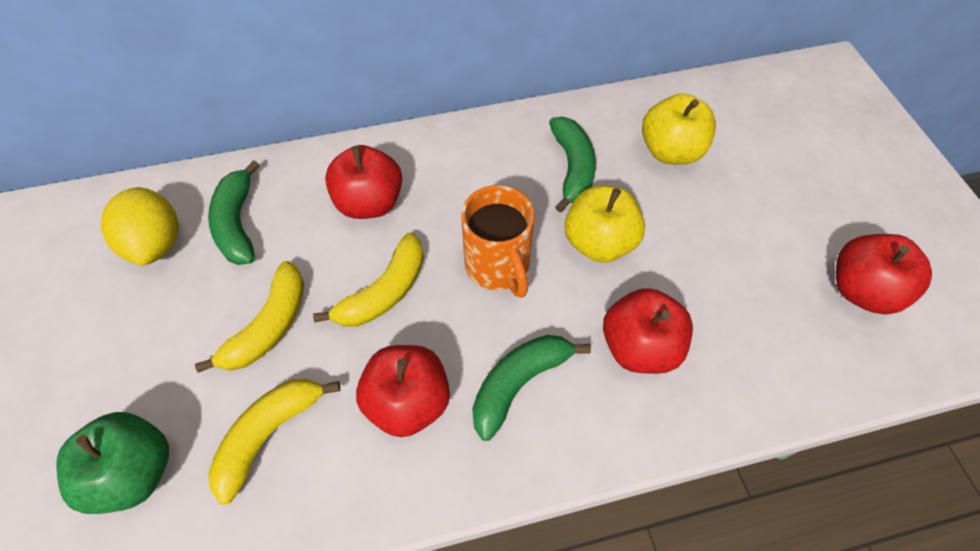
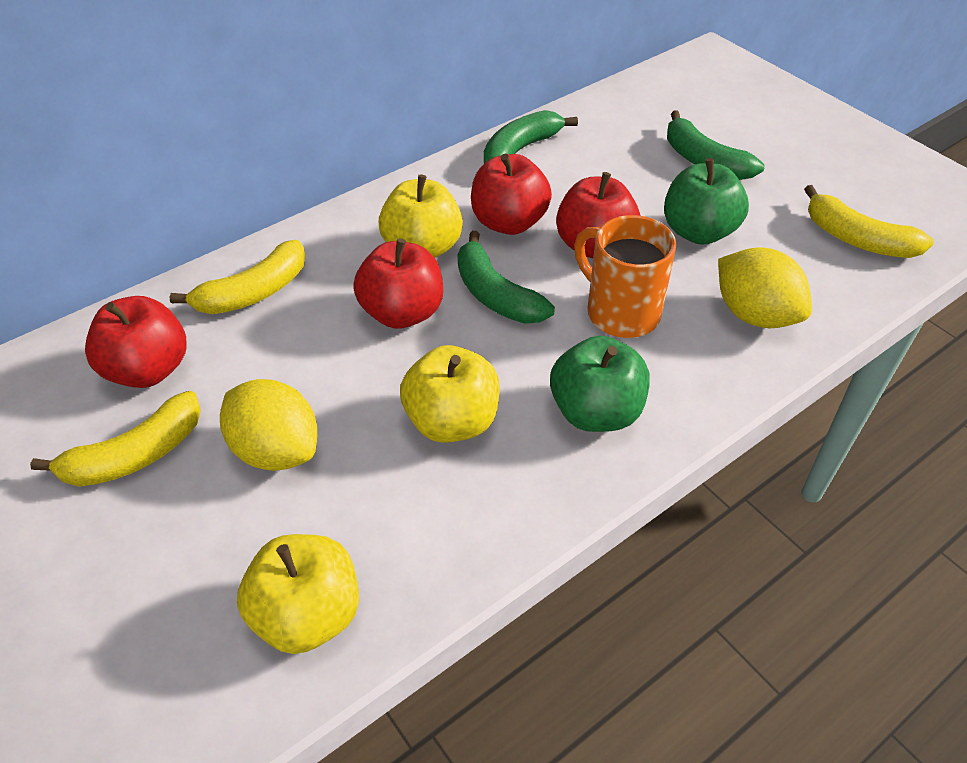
green apple: 1 -> 2
yellow apple: 2 -> 3
yellow lemon: 1 -> 2

